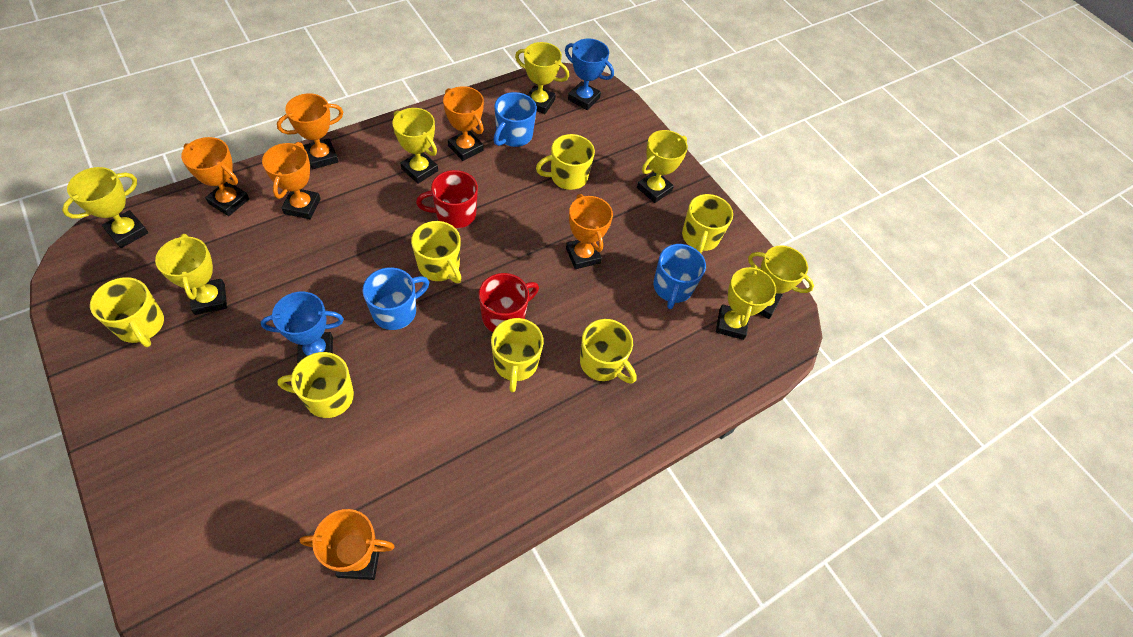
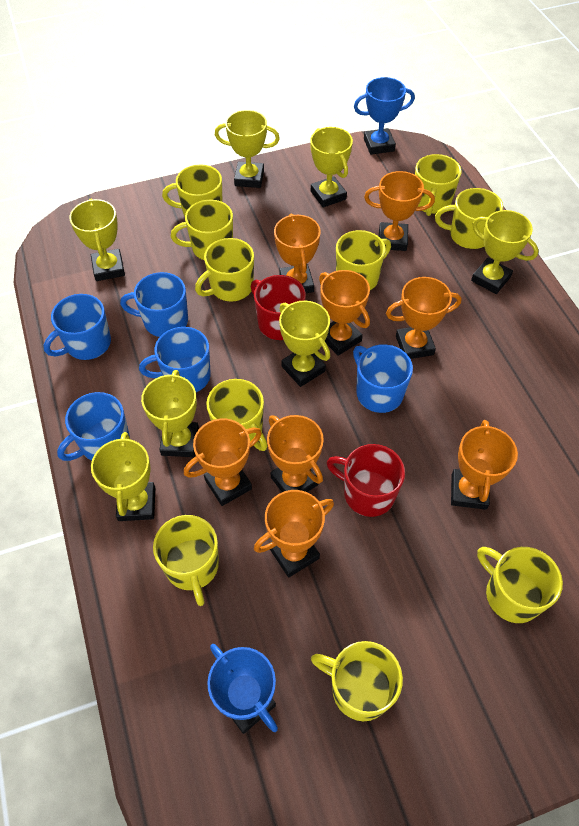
blue mug: 3 -> 5
orange trophy: 6 -> 8
yellow mug: 7 -> 10

